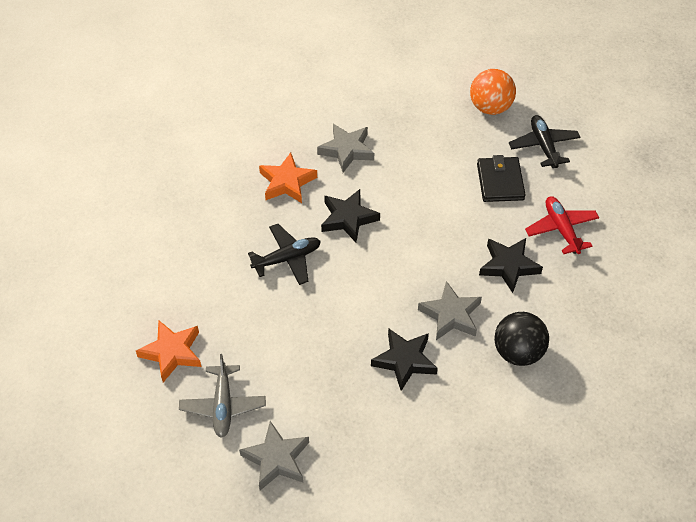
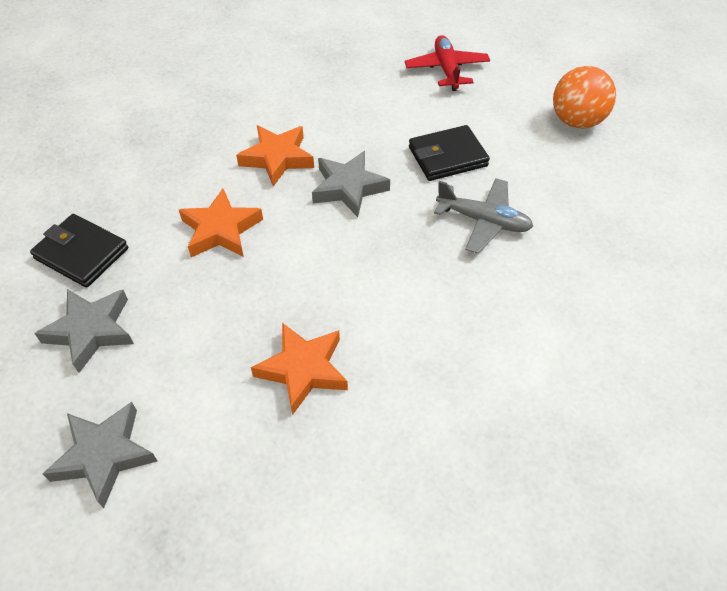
black ball: 1 -> 0
black plane: 2 -> 0
black star: 3 -> 0
black wallet: 1 -> 2
orange star: 2 -> 3

